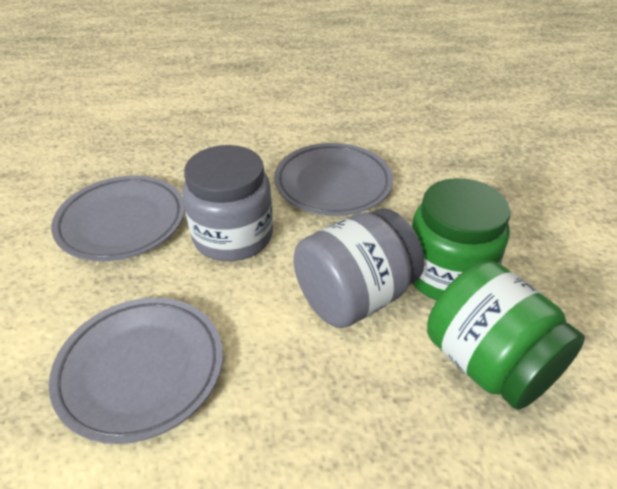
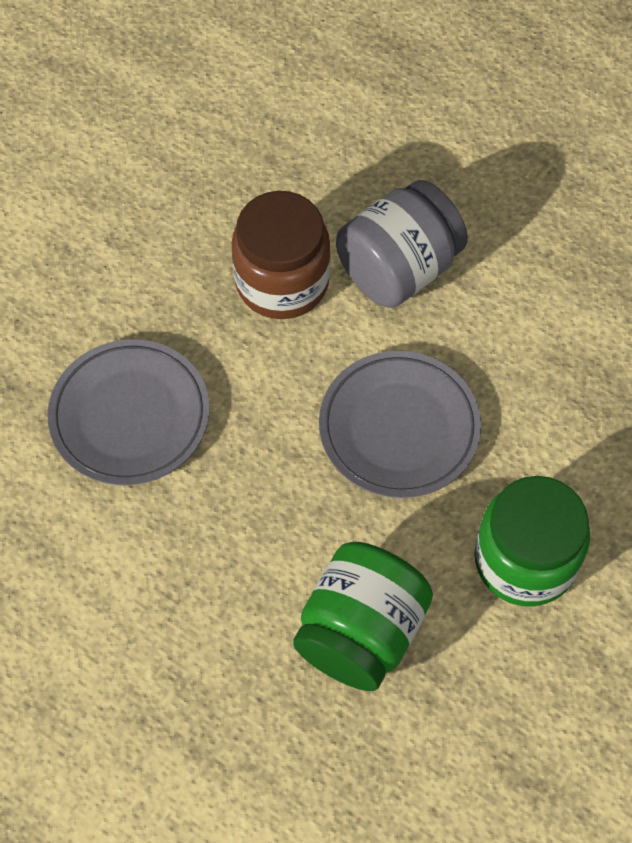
brown jar: 0 -> 1
grey jar: 2 -> 1
grey plate: 3 -> 2

